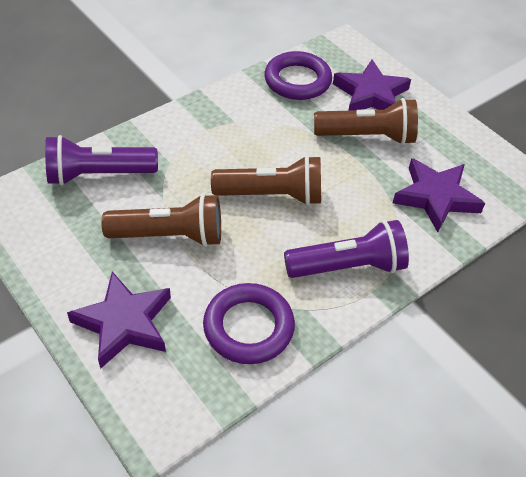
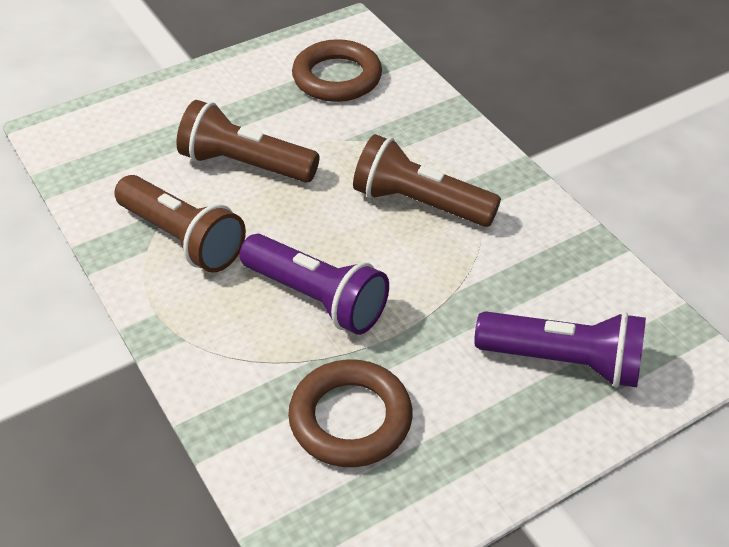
brown ring: 0 -> 2
purple ring: 2 -> 0
purple star: 3 -> 0

